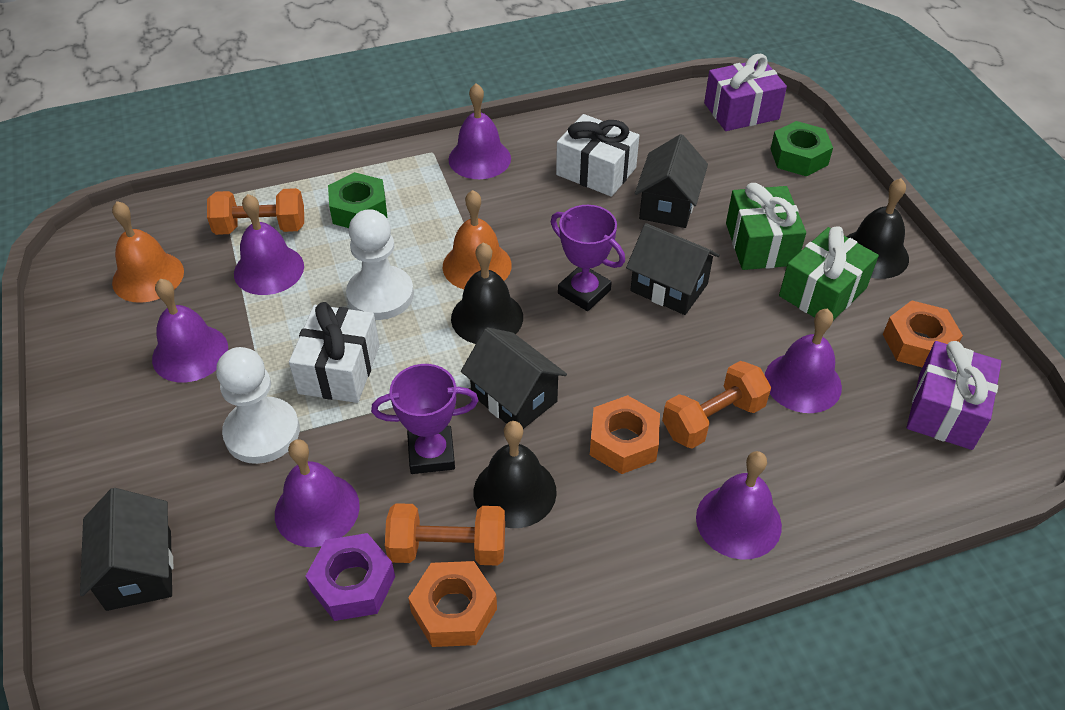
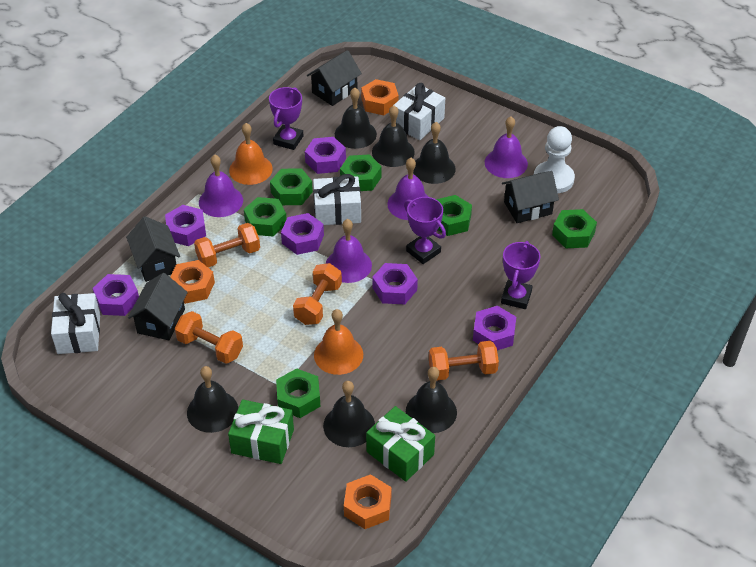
black bell: 3 -> 6
green nut: 2 -> 6
orange dumbbell: 3 -> 4
purple bell: 6 -> 4
purple gift: 2 -> 0
purple nut: 1 -> 6
purple trophy: 2 -> 3
white gift: 2 -> 3
white pawn: 2 -> 1

